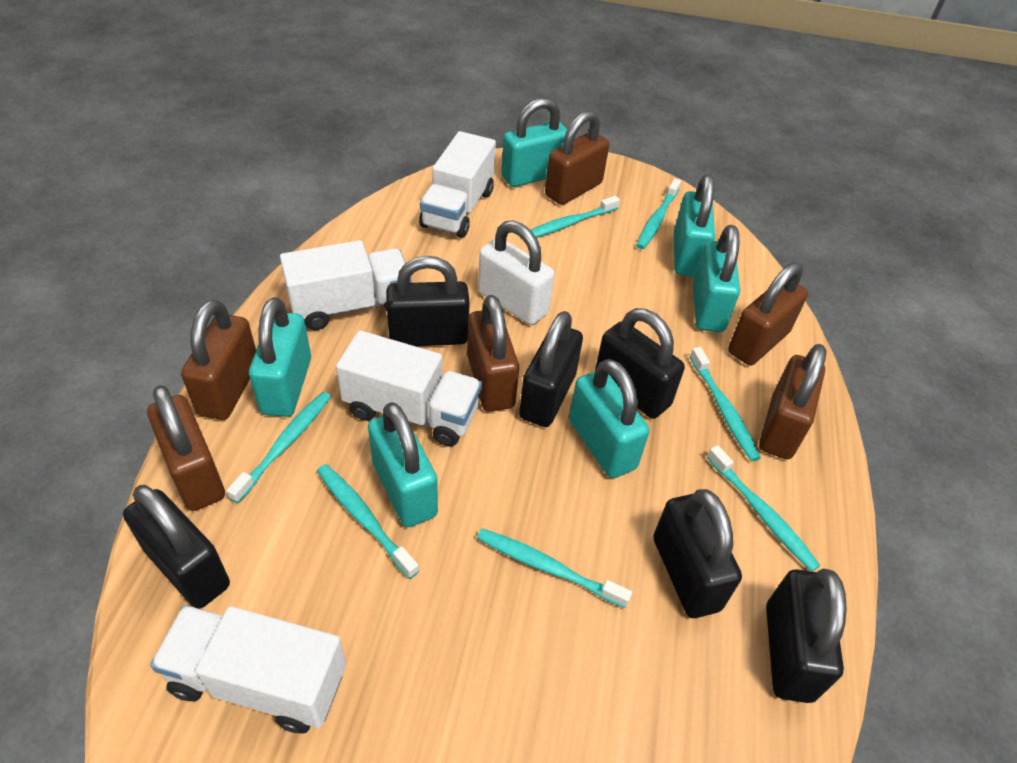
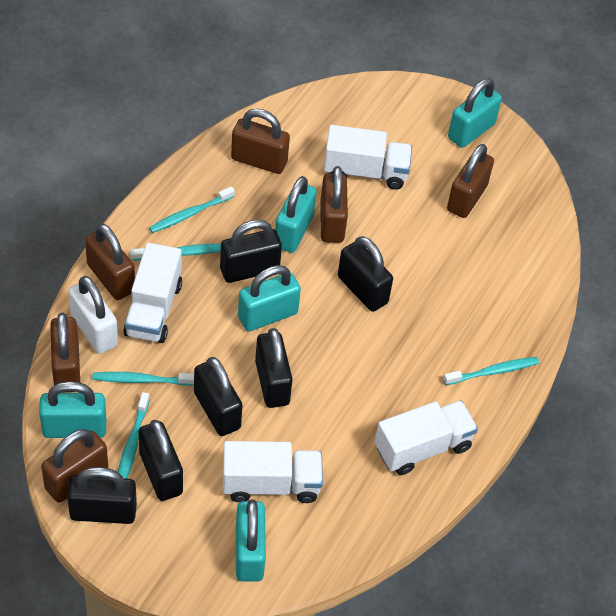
turquoise padlock: 6 -> 5
turquoise toothbrush: 7 -> 5

